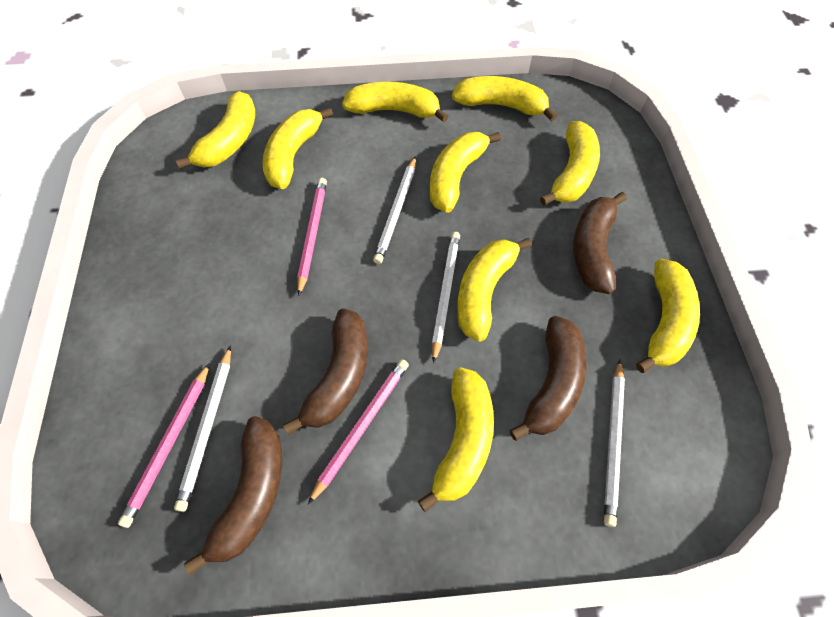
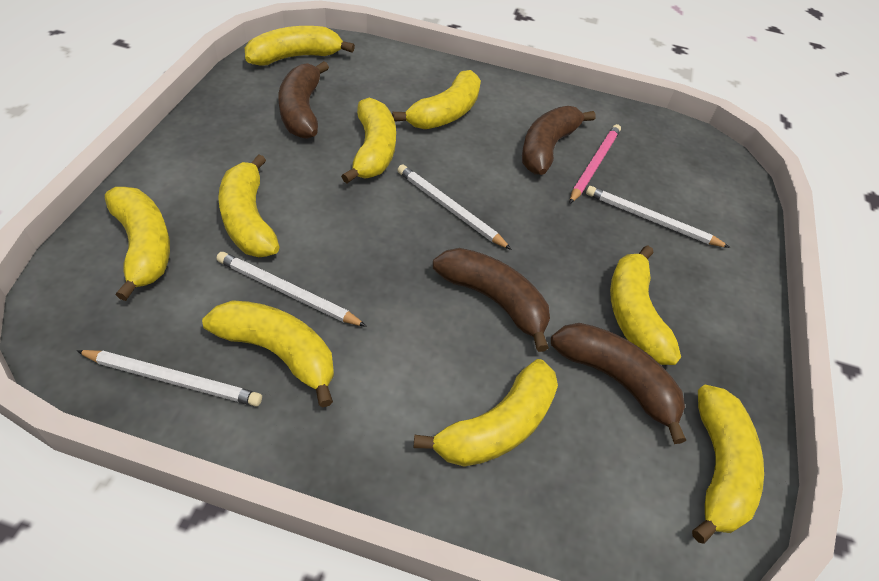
pink pencil: 3 -> 1

